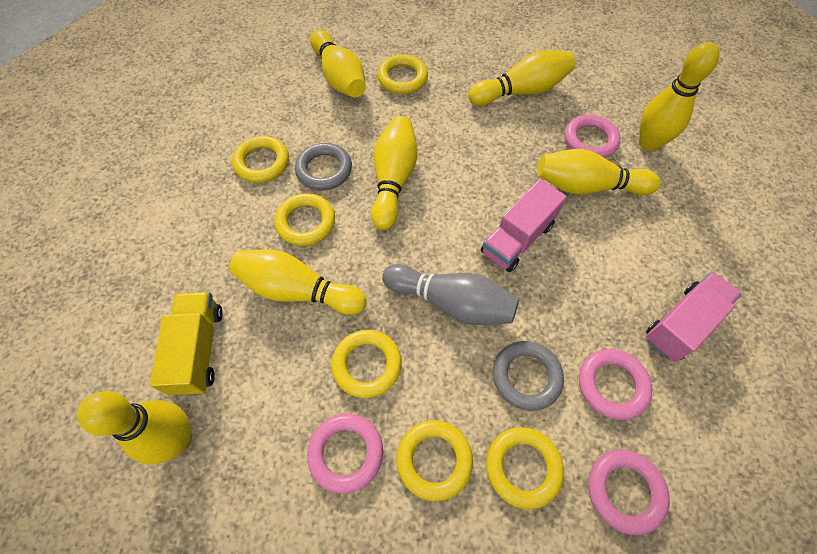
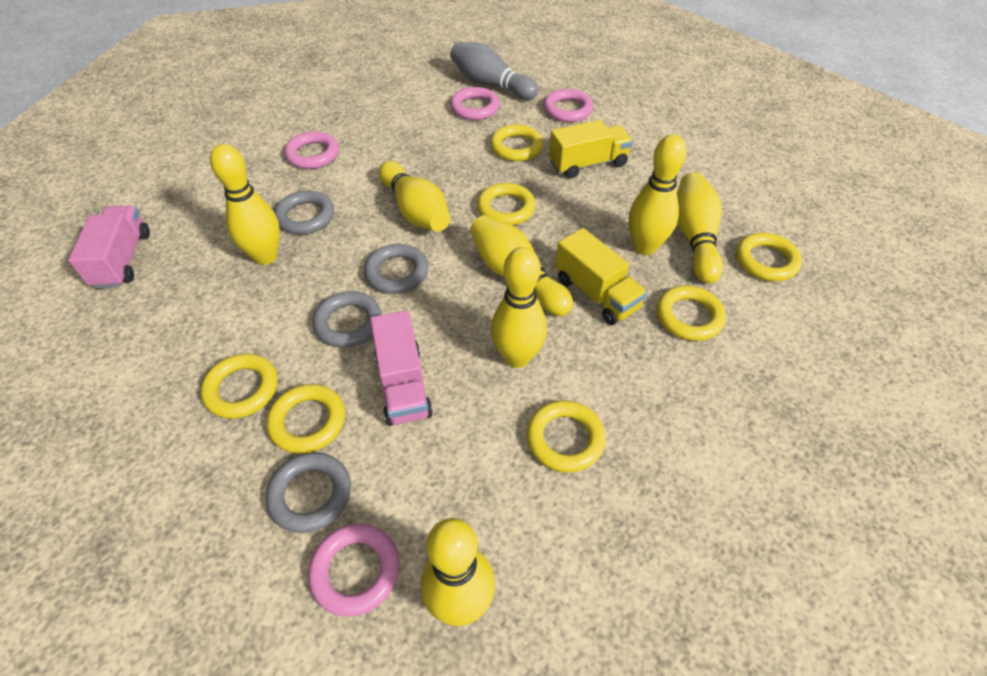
grey ring: 2 -> 4
yellow ring: 6 -> 7
yellow truck: 1 -> 2

